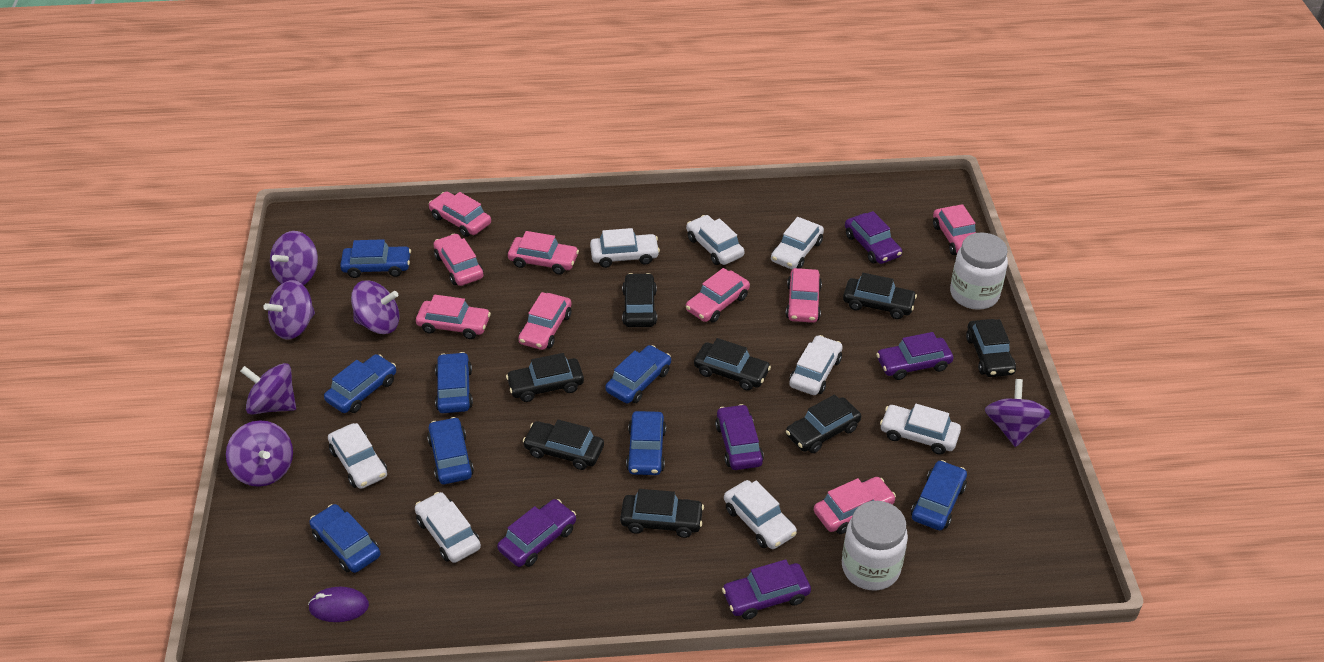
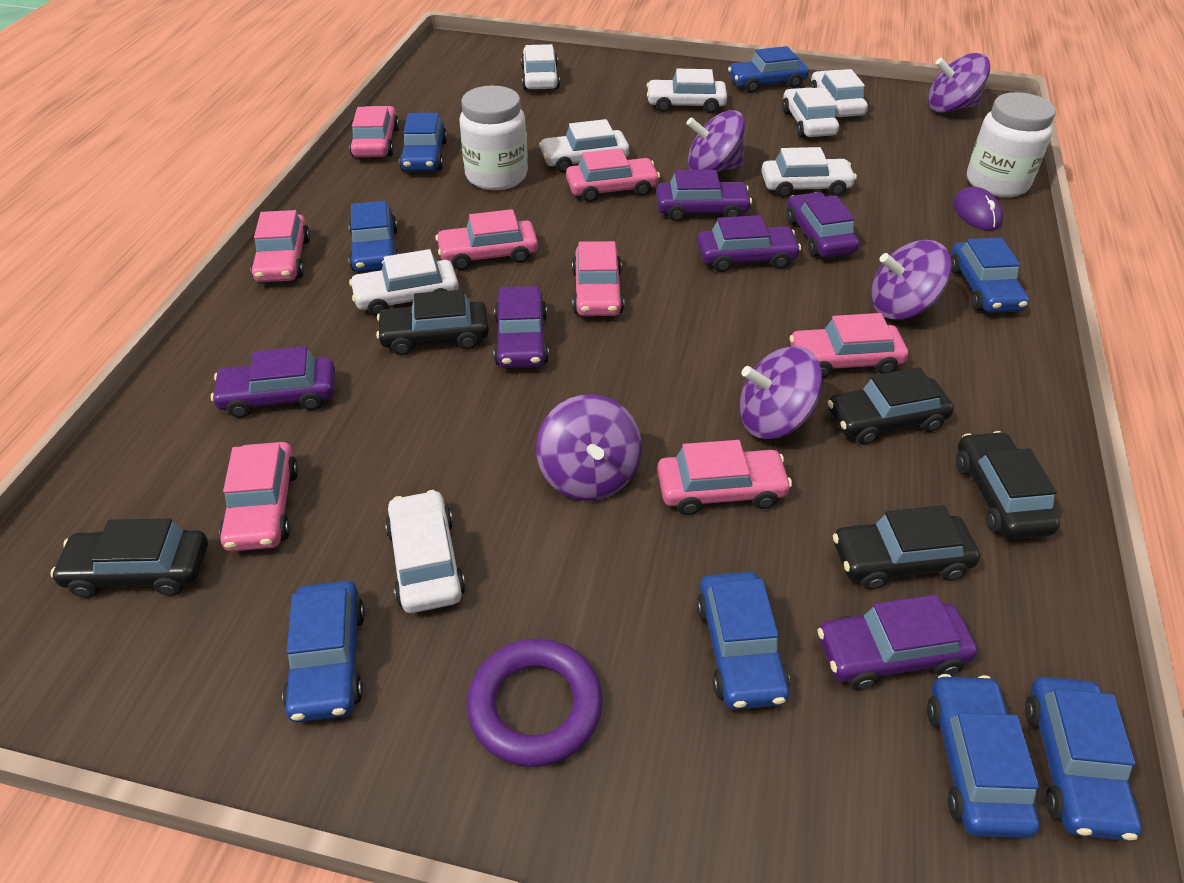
black car: 8 -> 5
pink car: 9 -> 8
purple car: 5 -> 6
purple ring: 0 -> 1
purple spinning top: 6 -> 5

